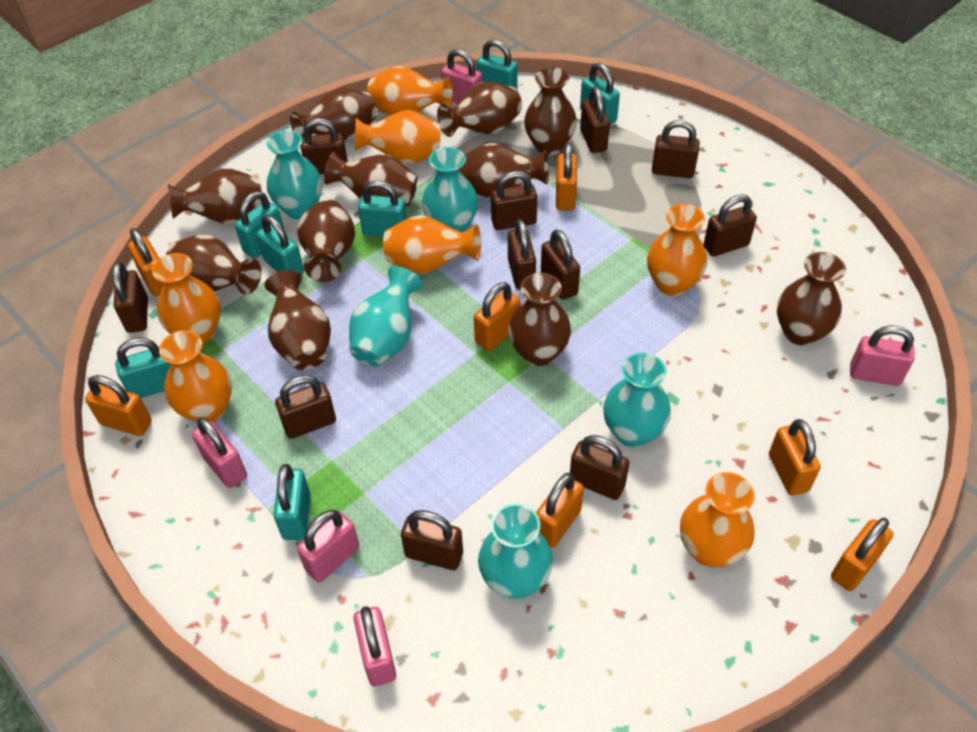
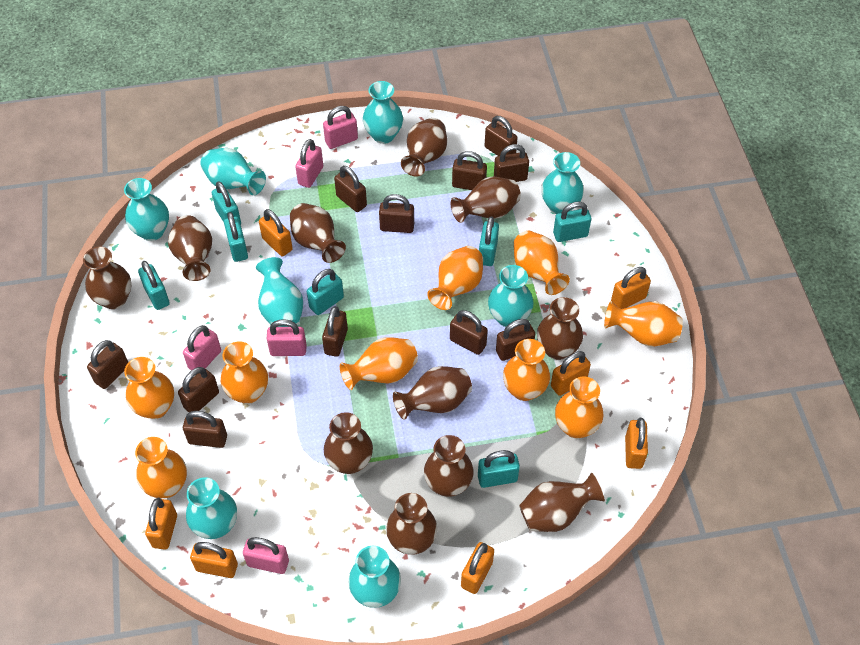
orange vase: 7 -> 9
turquoise vase: 5 -> 8

